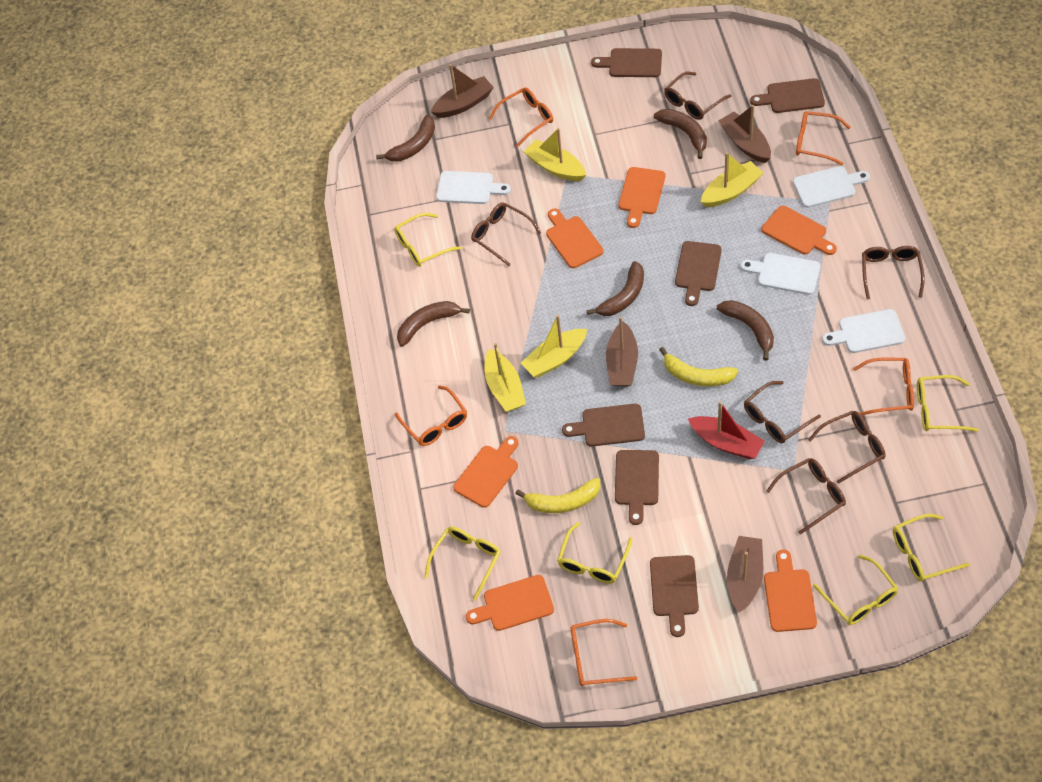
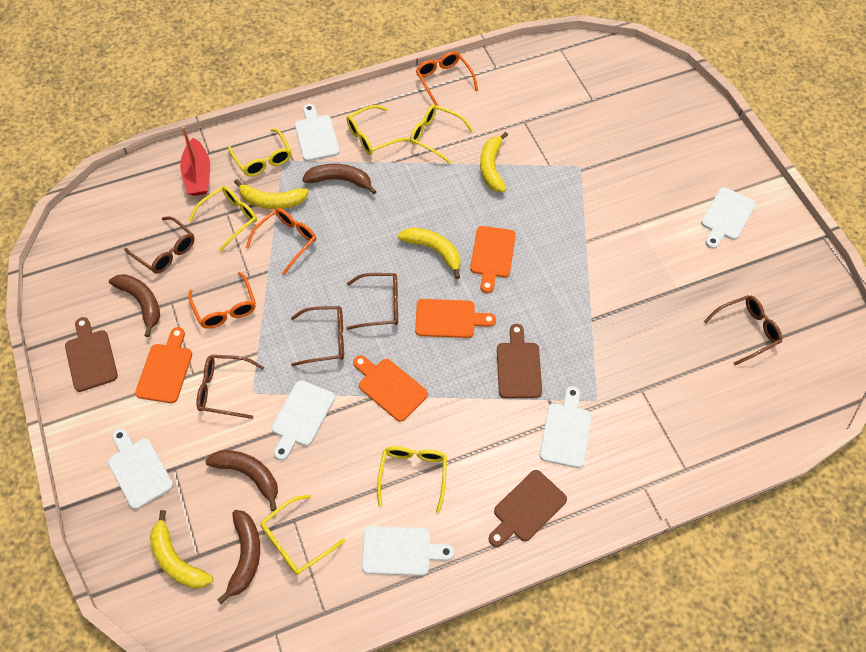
brown banana: 5 -> 4
brown boat: 4 -> 0
brown cutting board: 6 -> 3
brown glasses: 6 -> 5
orange cutting board: 6 -> 4
orange glasses: 5 -> 3
white cutting board: 4 -> 6
yellow banana: 2 -> 4
yellow boat: 4 -> 0

